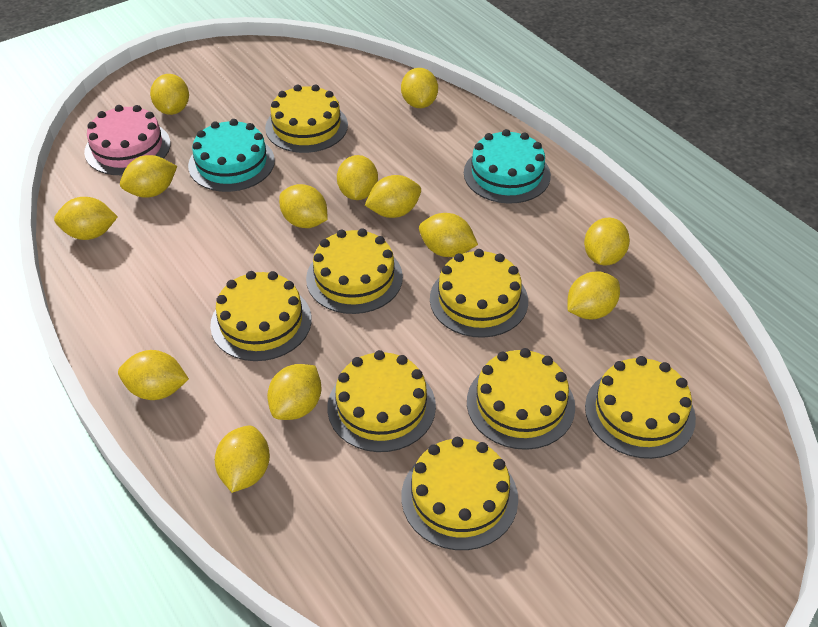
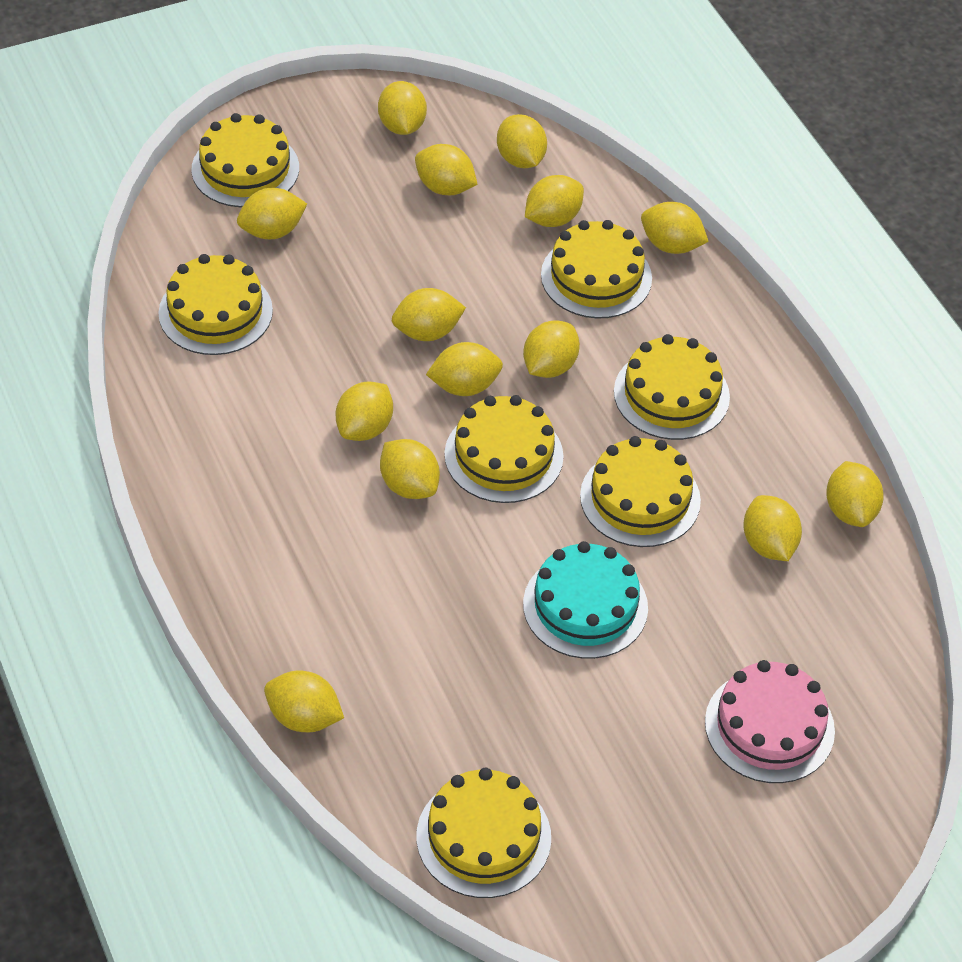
turquoise cake: 2 -> 1
yellow cake: 8 -> 7
yellow lemon: 13 -> 14

